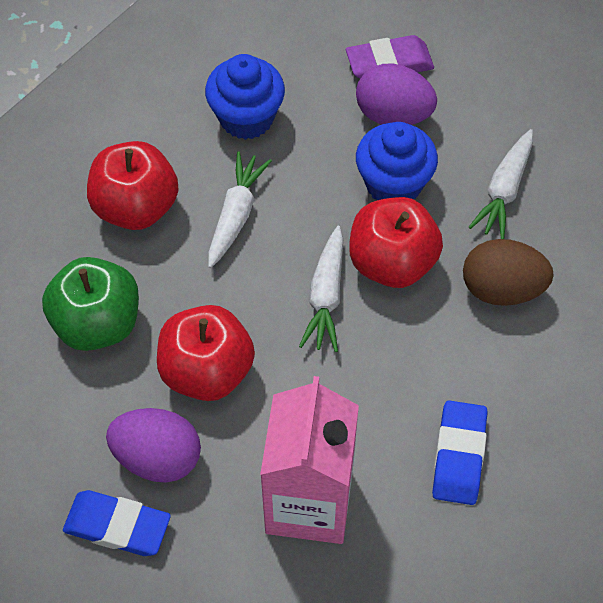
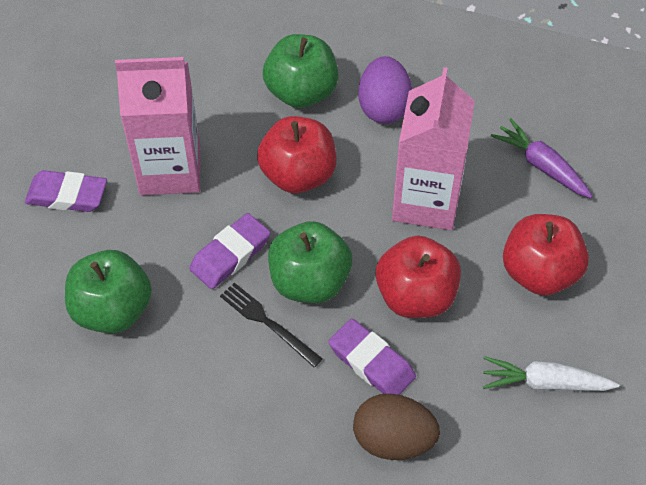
black fork: 0 -> 1
blue cupcake: 2 -> 0
blue eraser: 2 -> 0
green apple: 1 -> 3
pink carton: 1 -> 2
purple carrot: 0 -> 1
purple egg: 2 -> 1
purple eraser: 1 -> 3
white carrot: 3 -> 1

